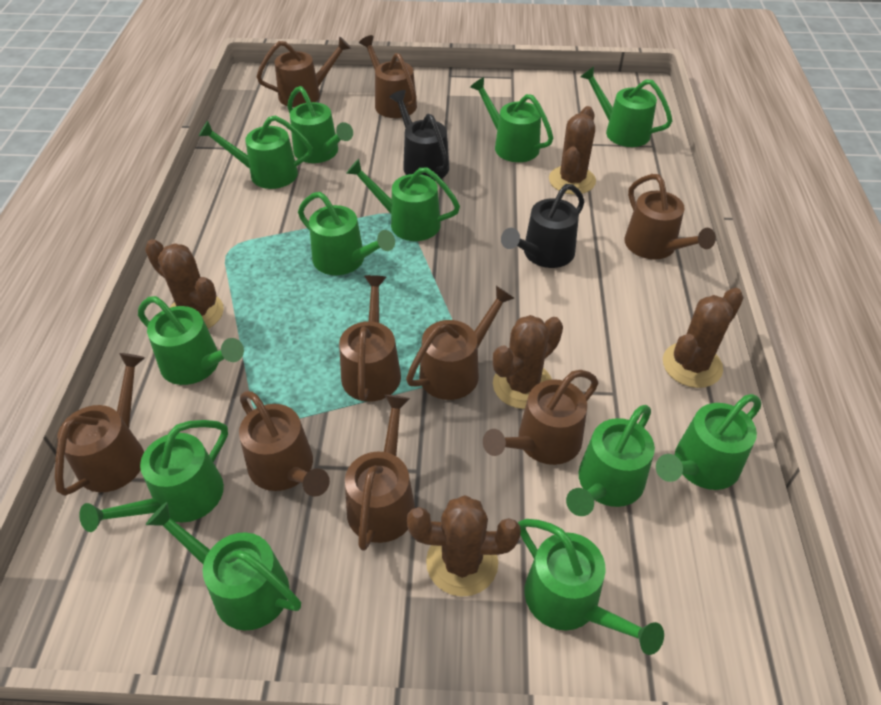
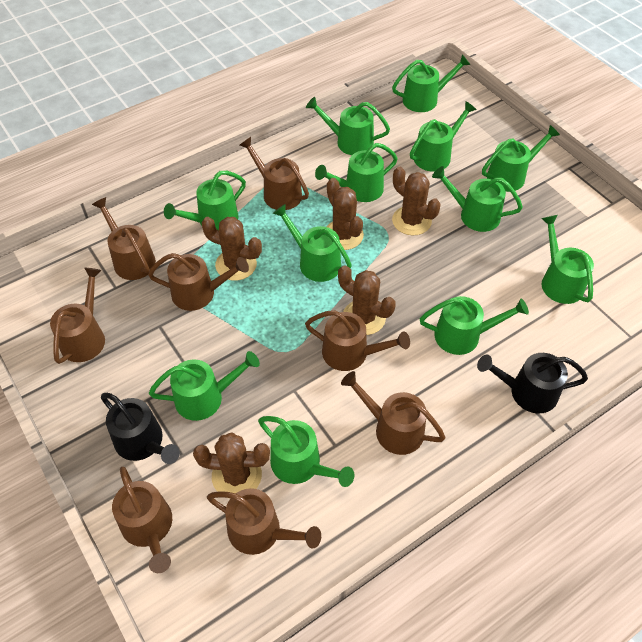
brown watering can: 9 -> 8

